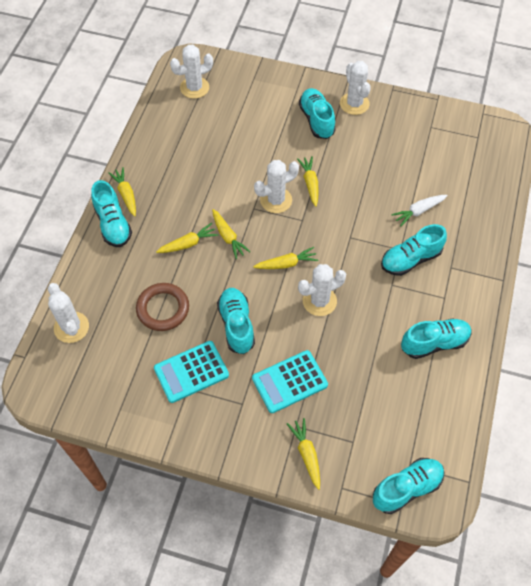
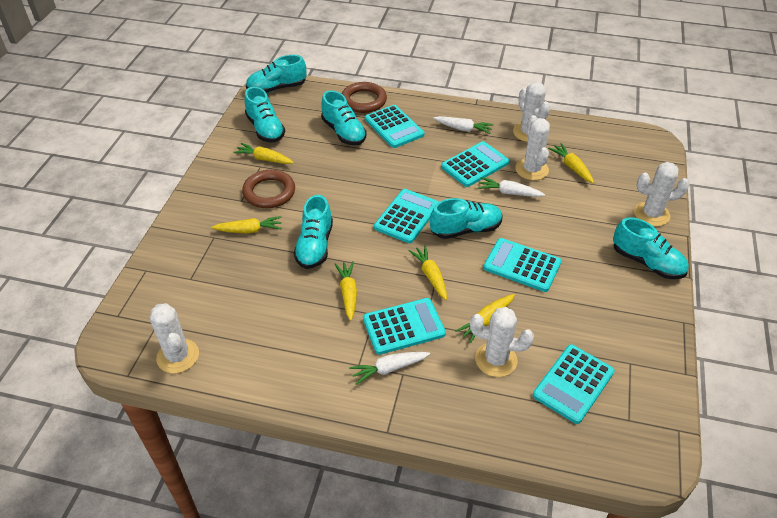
brown ring: 1 -> 2
turquoise calculator: 2 -> 6
white carrot: 1 -> 3

